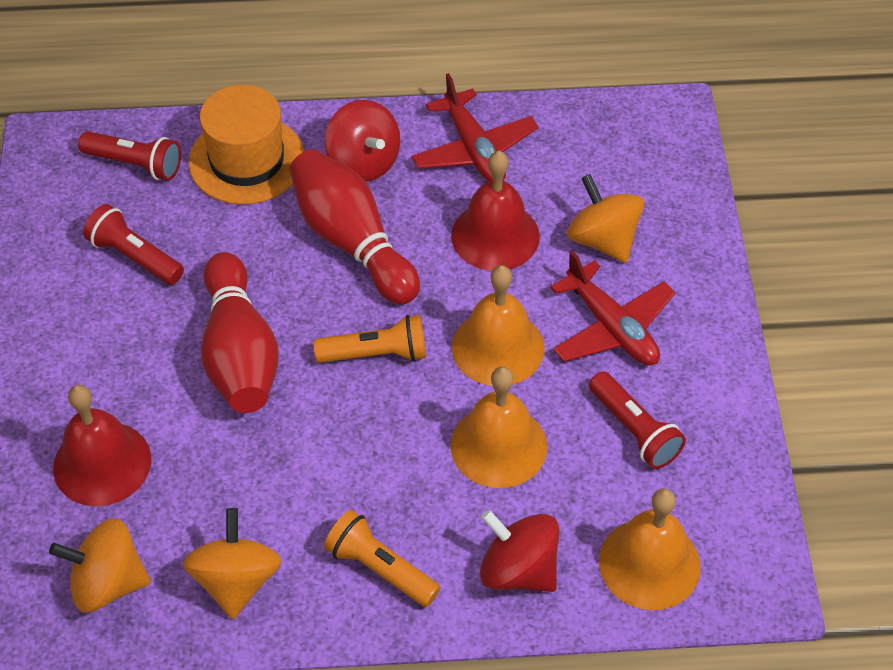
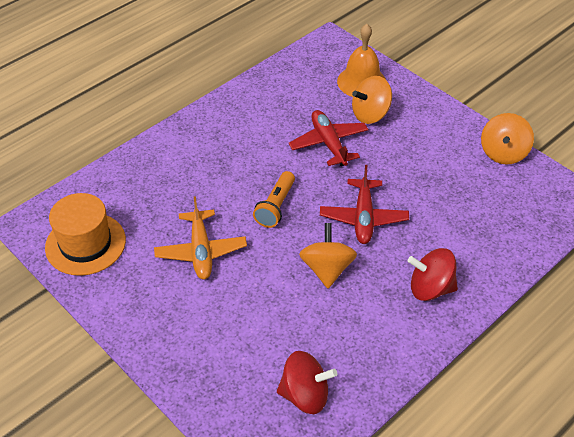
orange bell: 3 -> 1
orange flashlight: 2 -> 1
orange plane: 0 -> 1
red bell: 2 -> 0
red bowling pin: 2 -> 0
red flashlight: 3 -> 0

